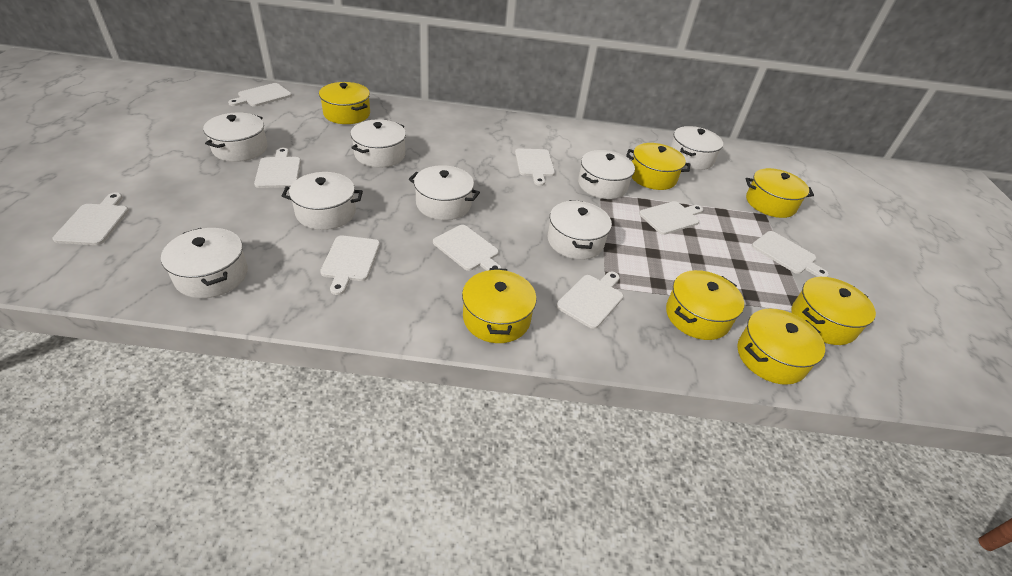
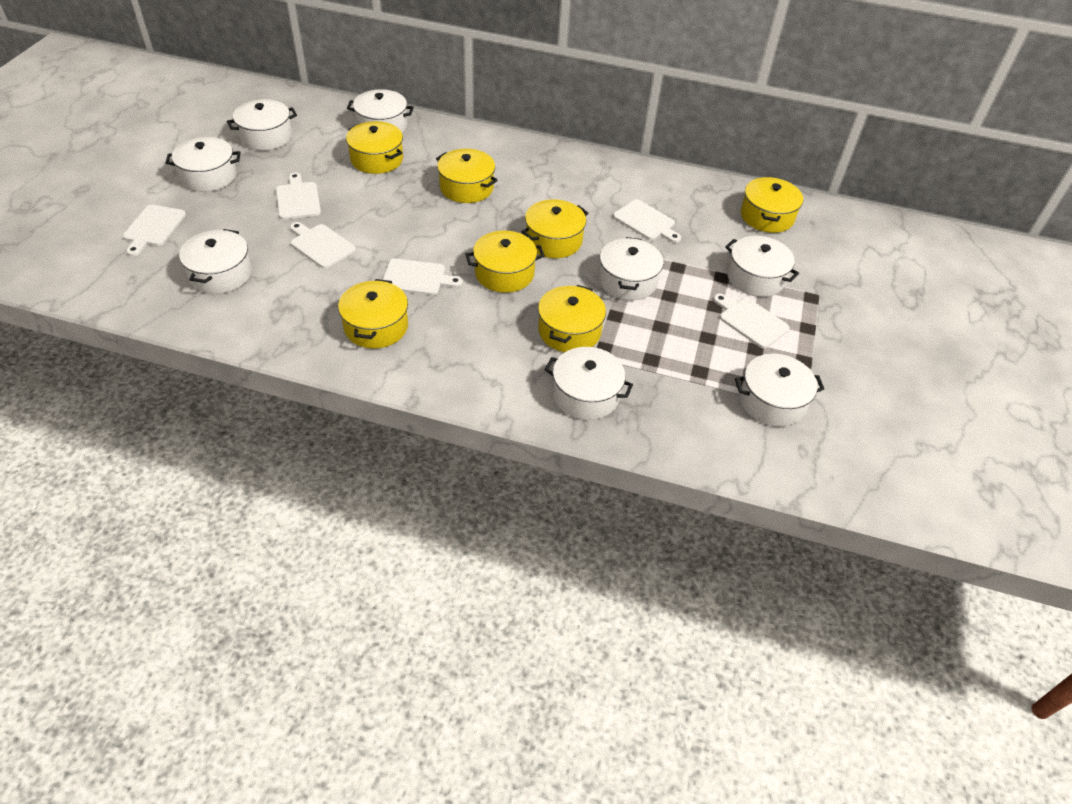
white cutting board: 9 -> 6

